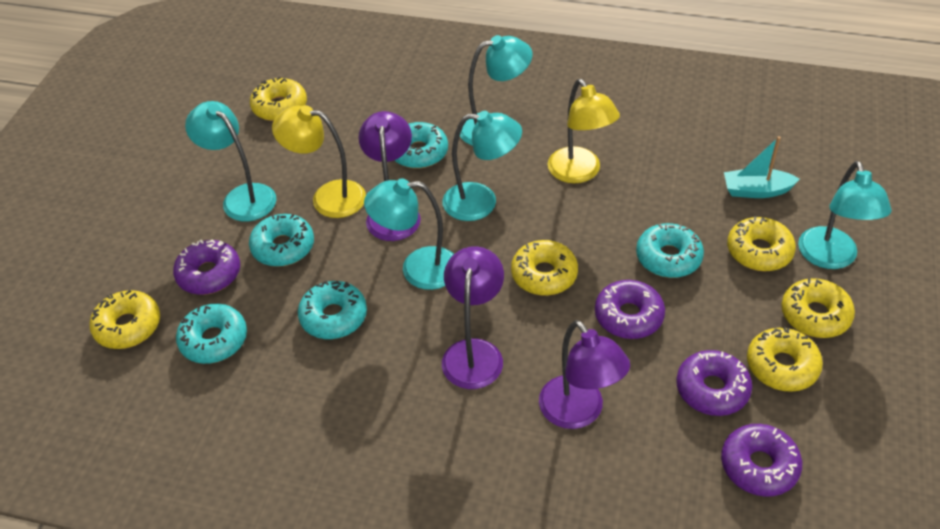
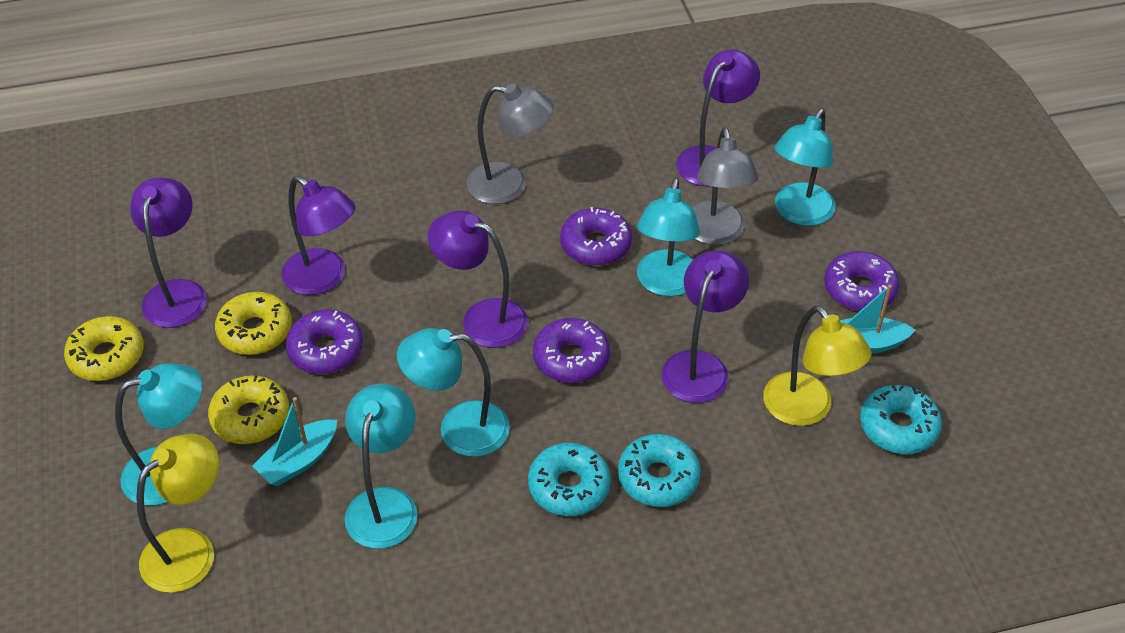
grey lamp: 0 -> 2
purple lamp: 3 -> 5
turquoise boat: 1 -> 2
turquoise donut: 5 -> 3
yellow donut: 6 -> 3

